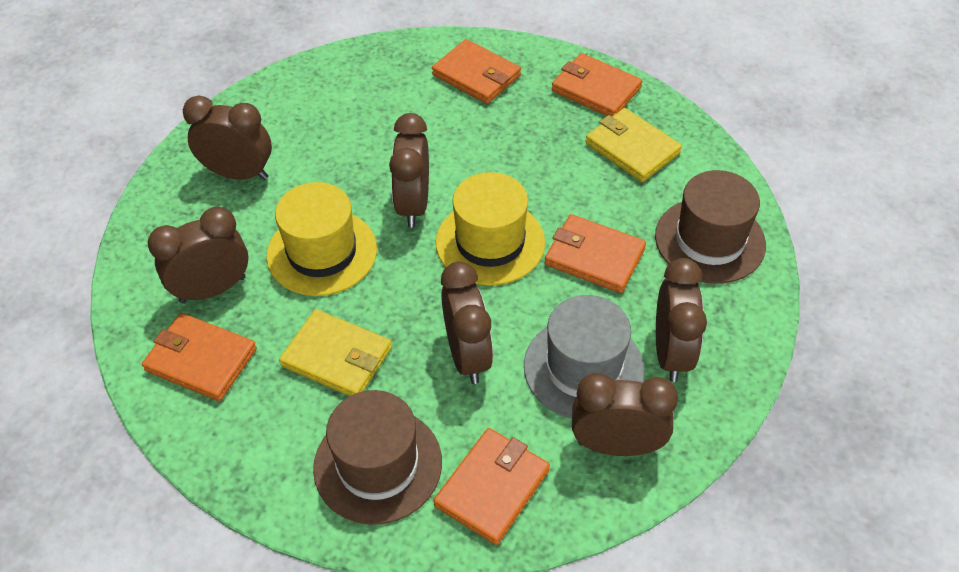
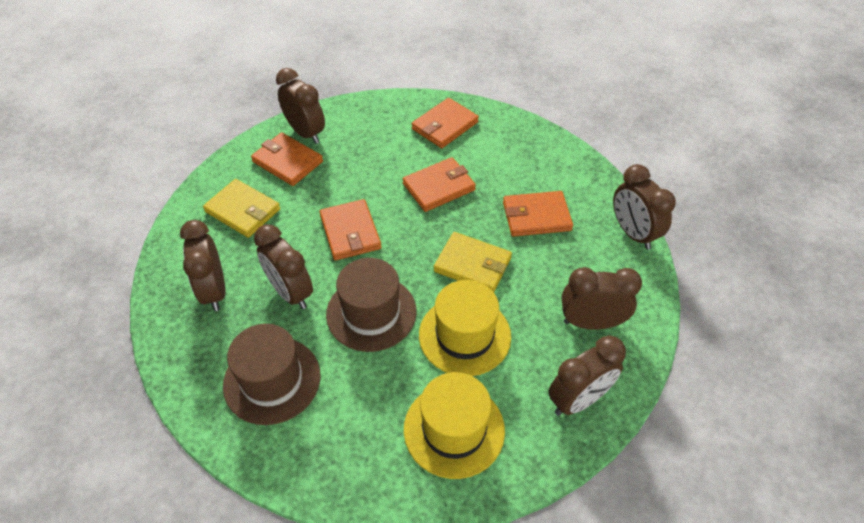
grey hat: 1 -> 0

